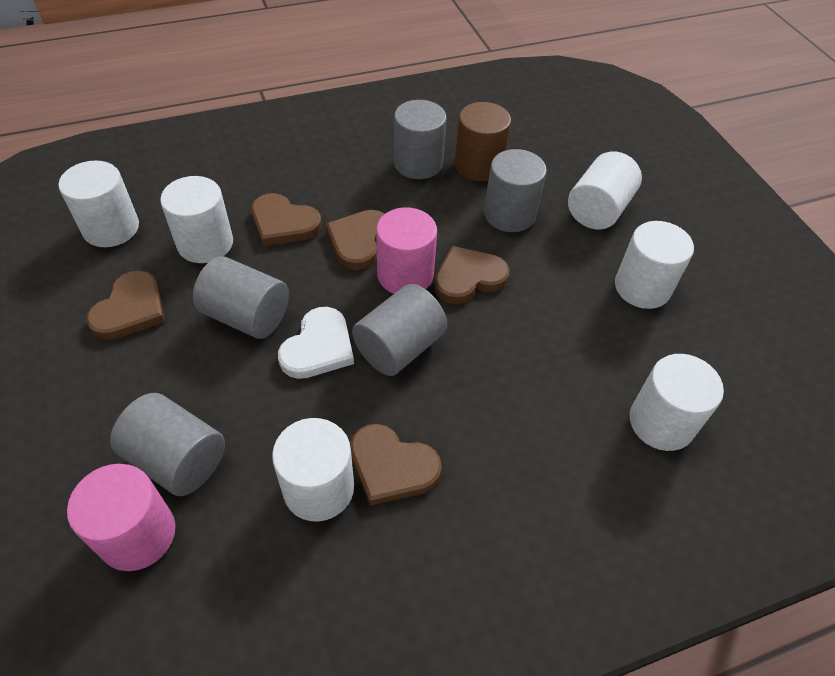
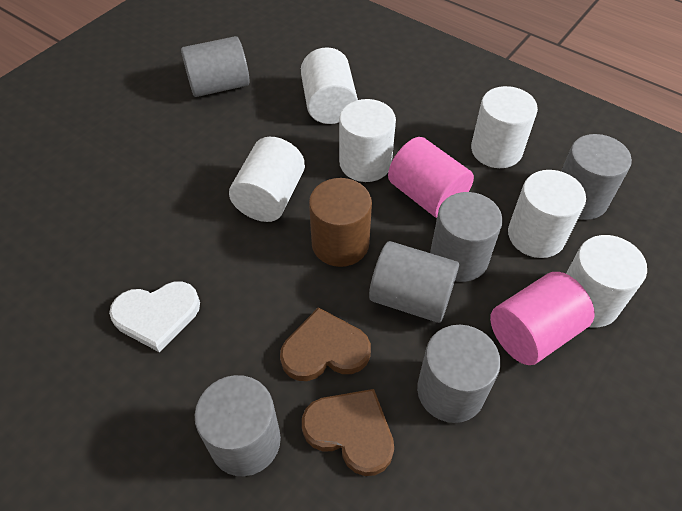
brown heart: 5 -> 2
grey cylinder: 5 -> 6

